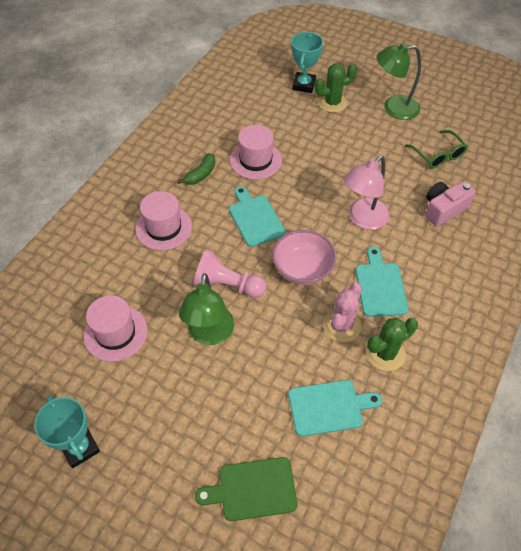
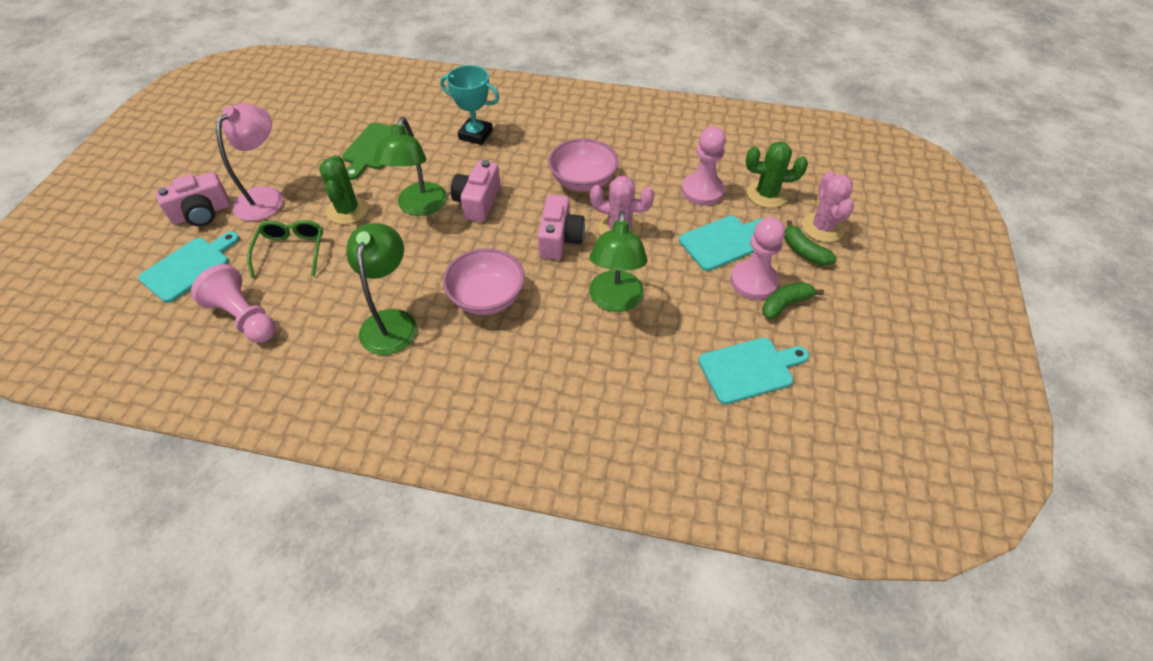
green banana: 1 -> 2
green lamp: 2 -> 3
pink bowl: 1 -> 2
pink cactus: 1 -> 2
pink camera: 1 -> 3
pink hat: 3 -> 0
pink pawn: 1 -> 3
turquoise trophy: 2 -> 1

